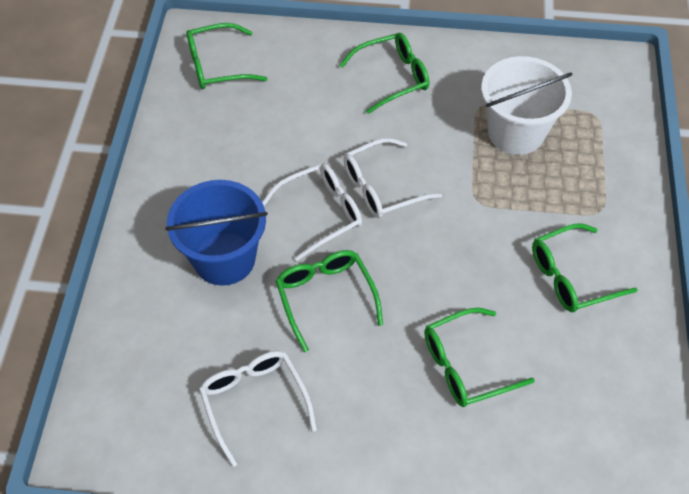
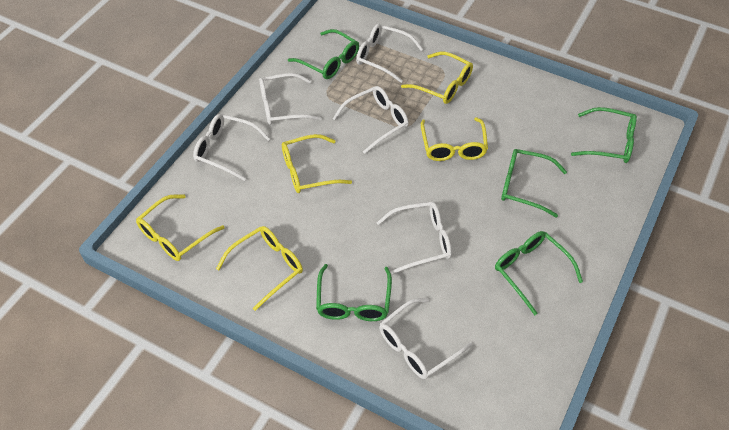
blue bucket: 1 -> 0
white bucket: 1 -> 0
white glasses: 3 -> 6
yellow glasses: 0 -> 5

